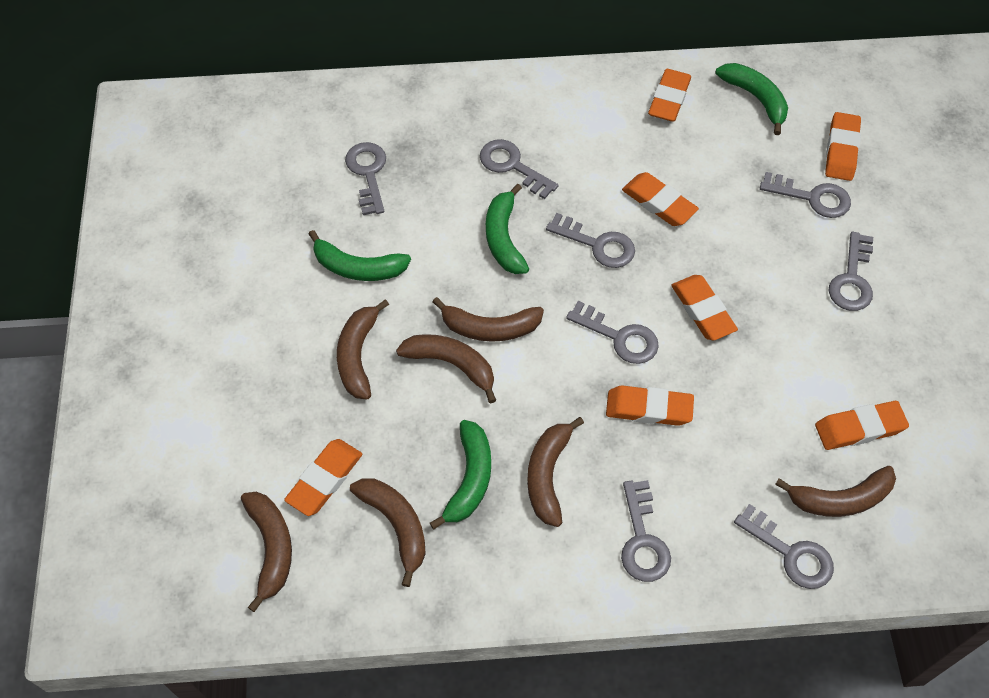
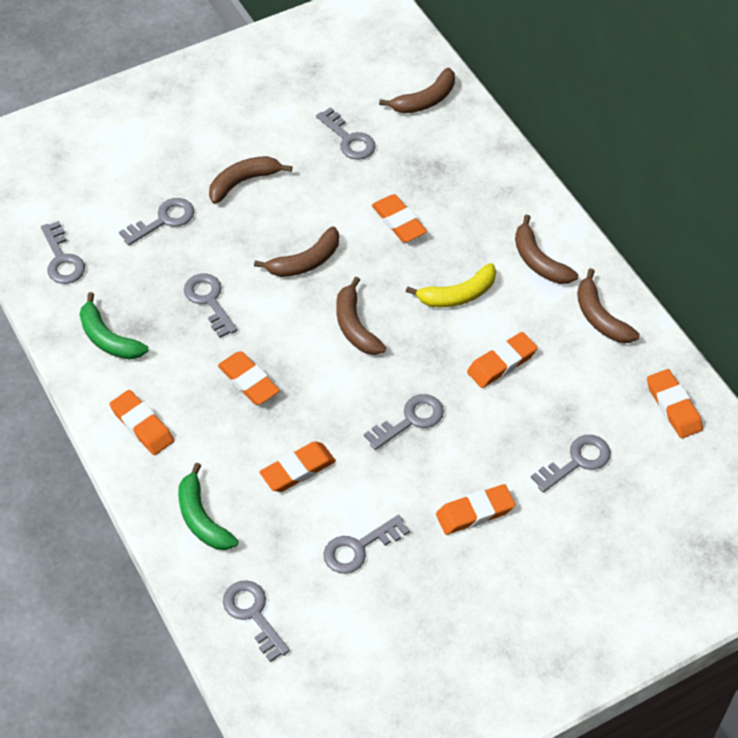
brown banana: 7 -> 6
green banana: 4 -> 2
yellow banana: 0 -> 1

